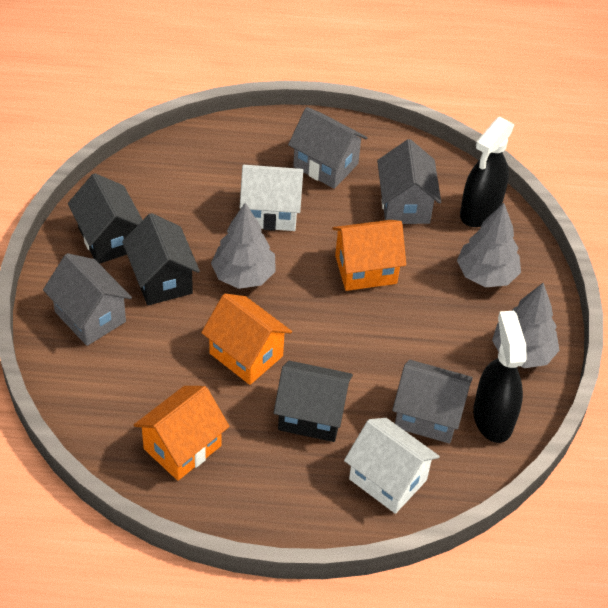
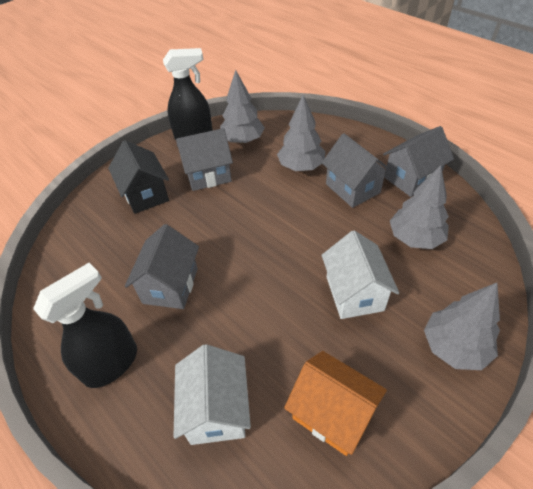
black house: 3 -> 1
grey tree: 3 -> 4
orange house: 3 -> 1

